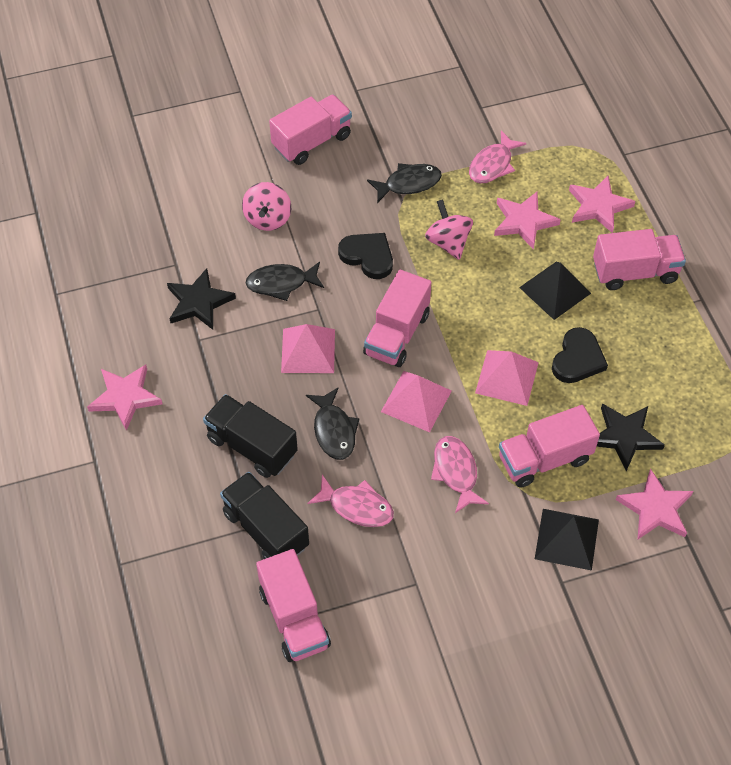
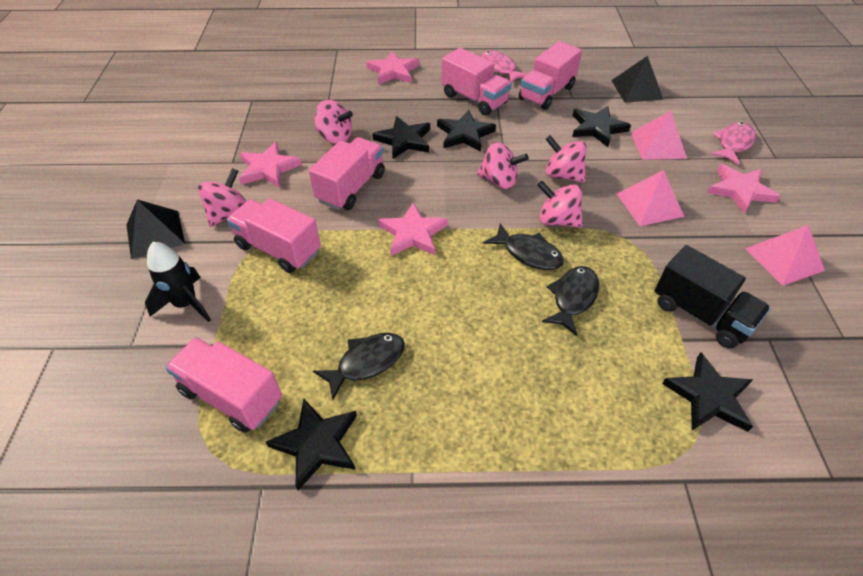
black heart: 2 -> 0
black rocket: 0 -> 1
black star: 2 -> 5
black truck: 2 -> 1
pink fish: 3 -> 2
pink spinning top: 2 -> 5

